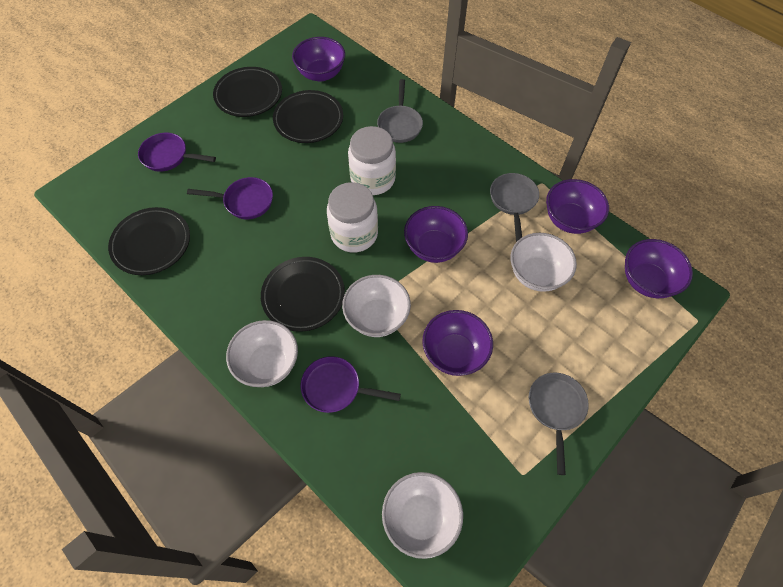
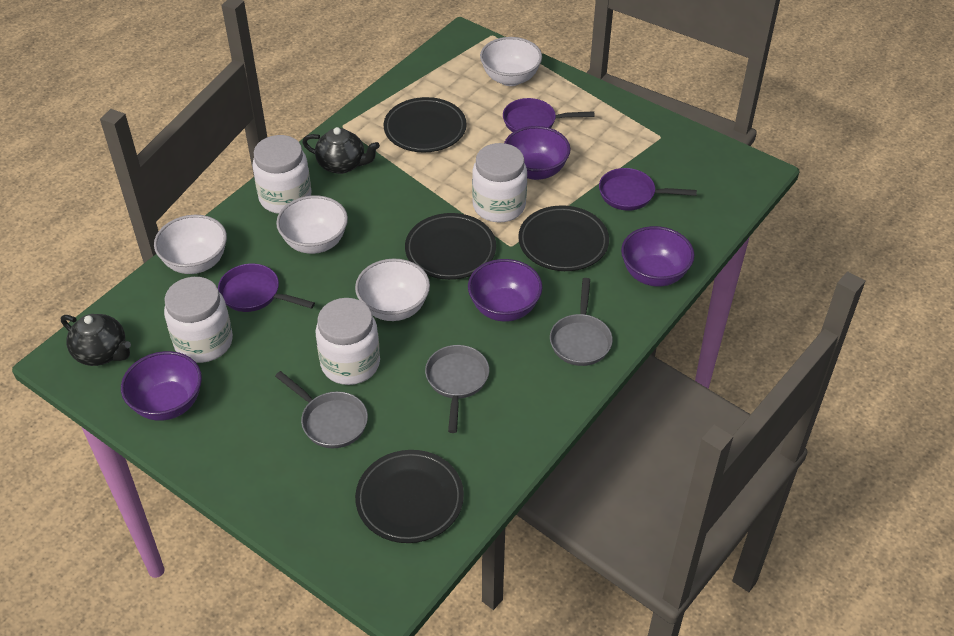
black teapot: 0 -> 2
purple bowl: 5 -> 4
white jar: 2 -> 4

